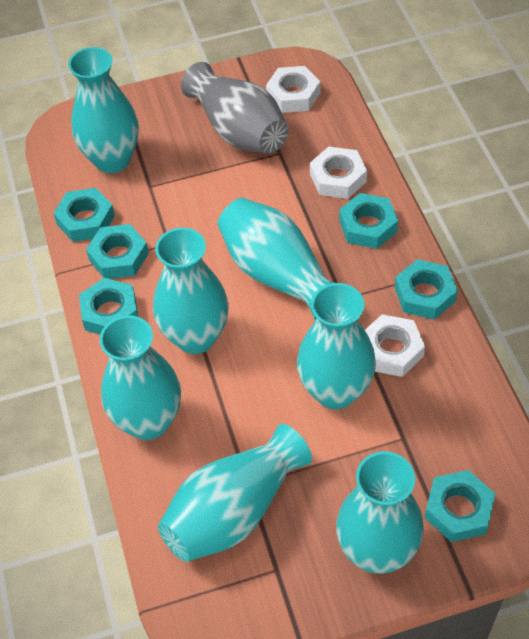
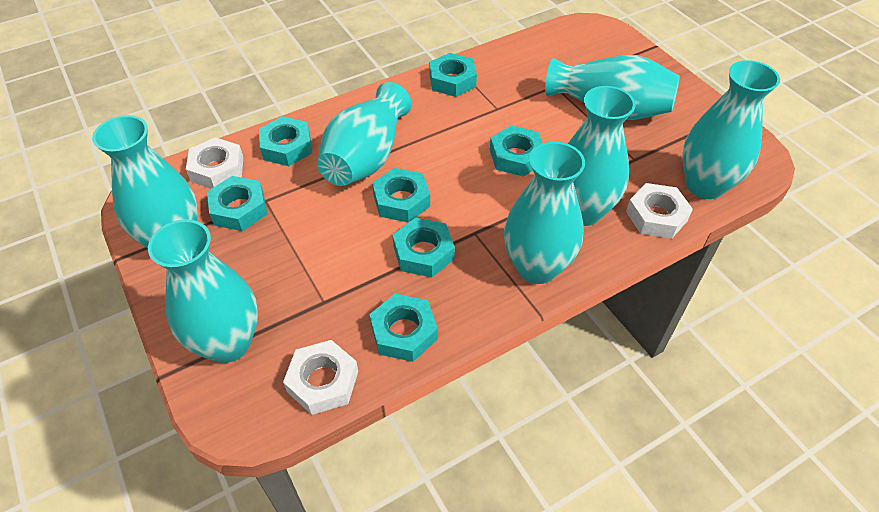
grey vase: 1 -> 0
turquoise nut: 6 -> 7

